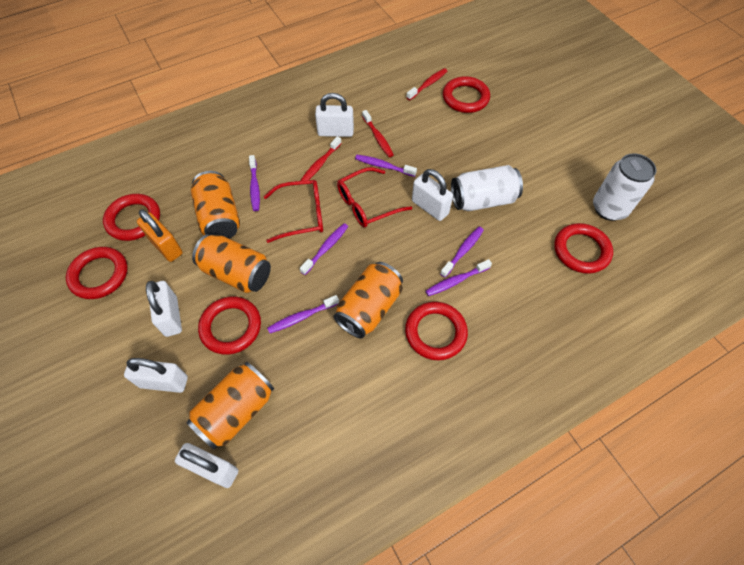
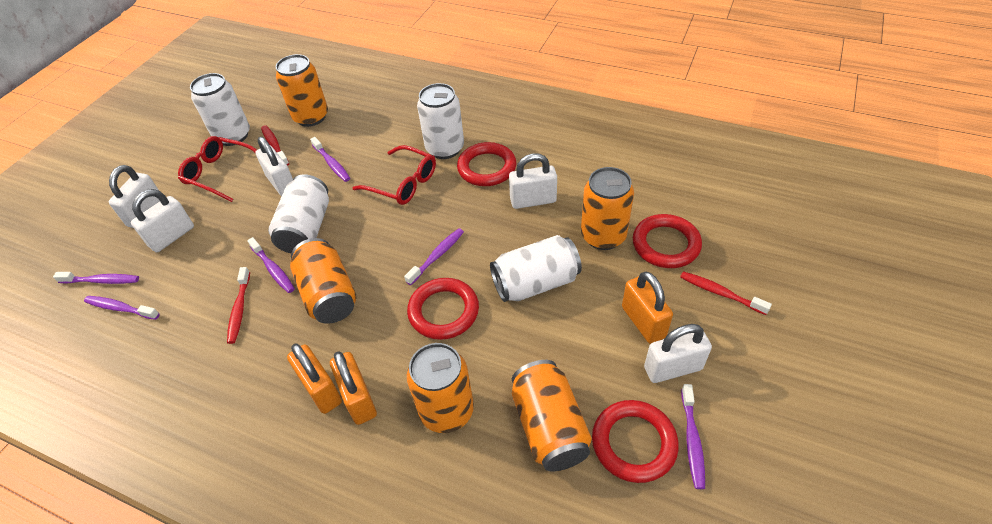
orange can: 4 -> 5
orange padlock: 1 -> 3
red ring: 6 -> 4
white can: 2 -> 4

